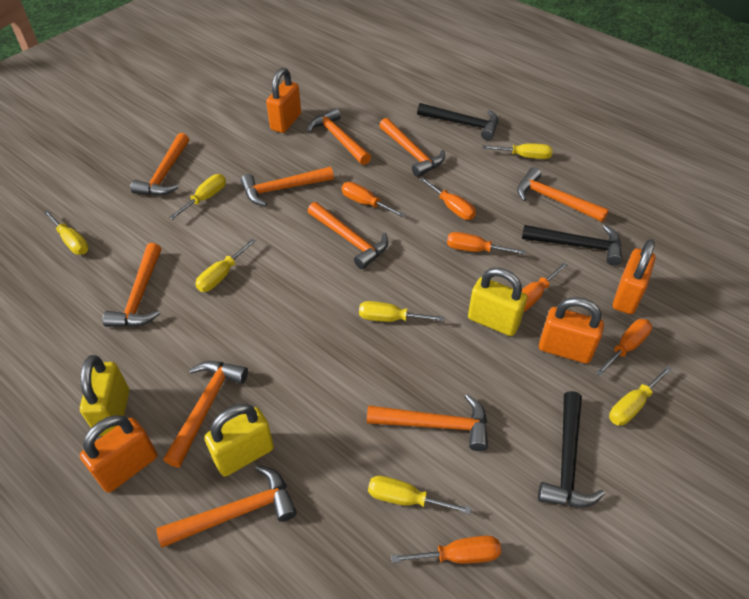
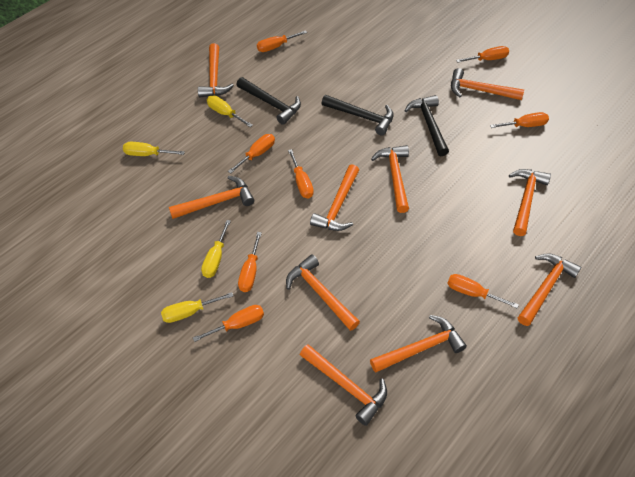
orange padlock: 4 -> 0
orange screwdriver: 6 -> 8
yellow padlock: 3 -> 0
yellow screwdriver: 7 -> 4

